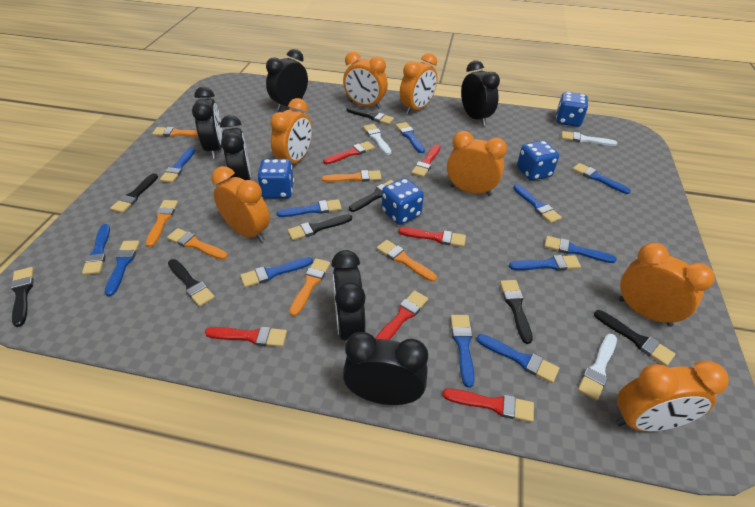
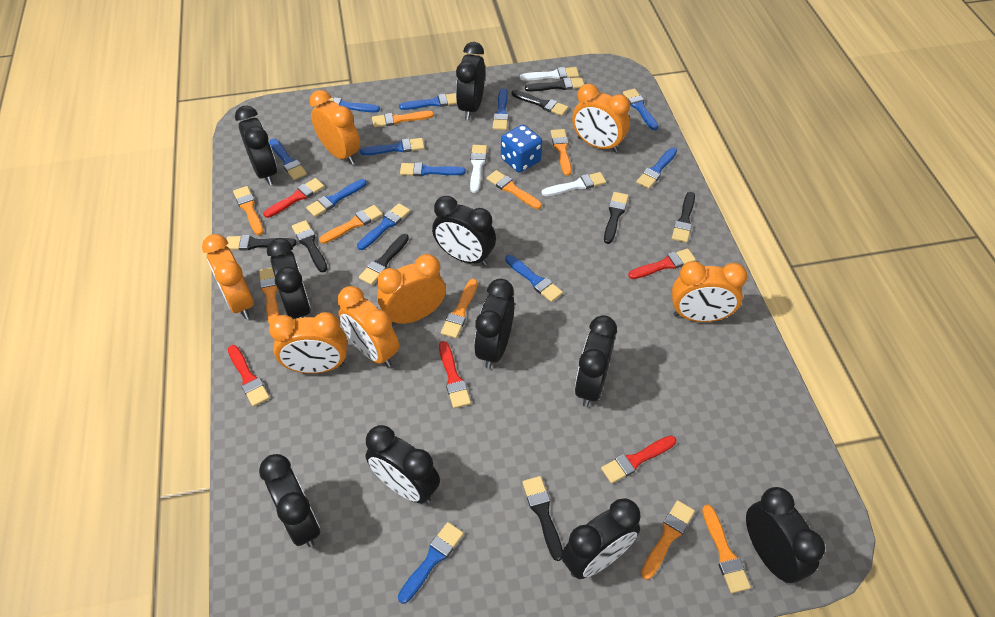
black clock: 6 -> 10
blue dice: 4 -> 1
orange brush: 6 -> 9
red brush: 6 -> 5

